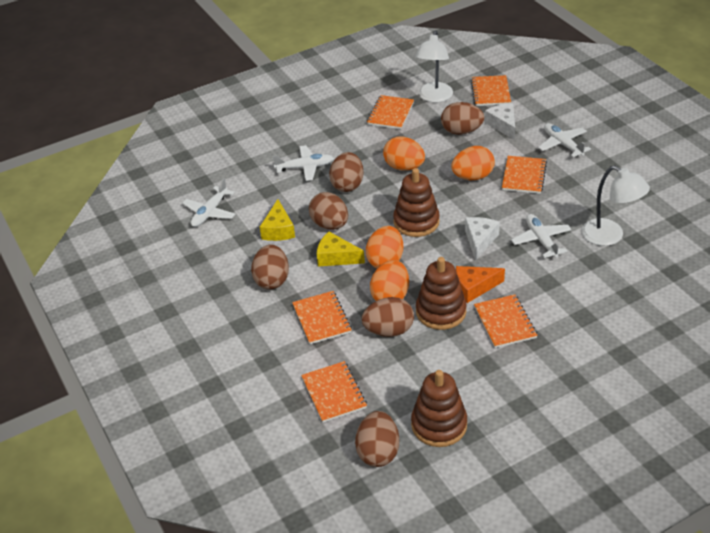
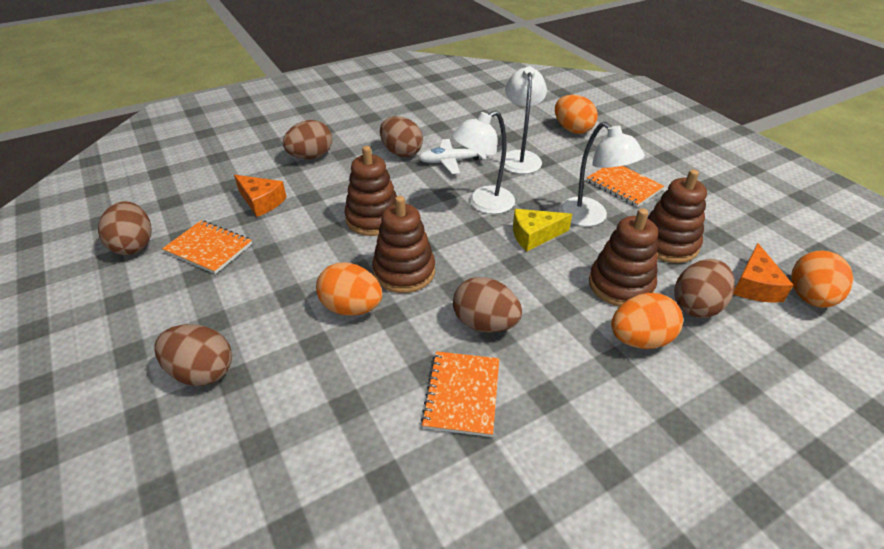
brown stacking toy: 3 -> 4
orange cheese: 1 -> 2
orange notebook: 6 -> 3
white cheese: 2 -> 0
white lamp: 2 -> 3
white plane: 4 -> 1
yellow cheese: 2 -> 1

